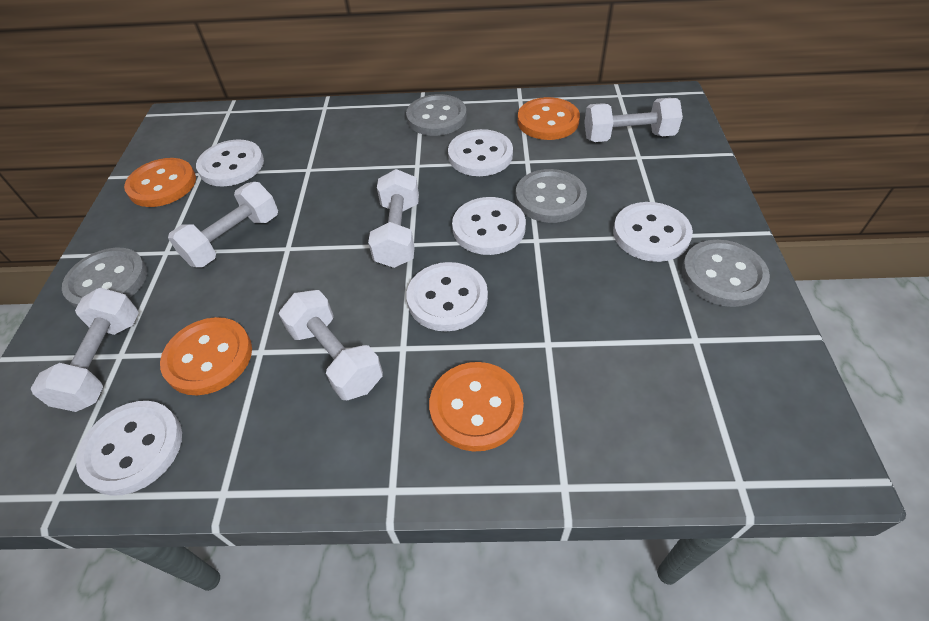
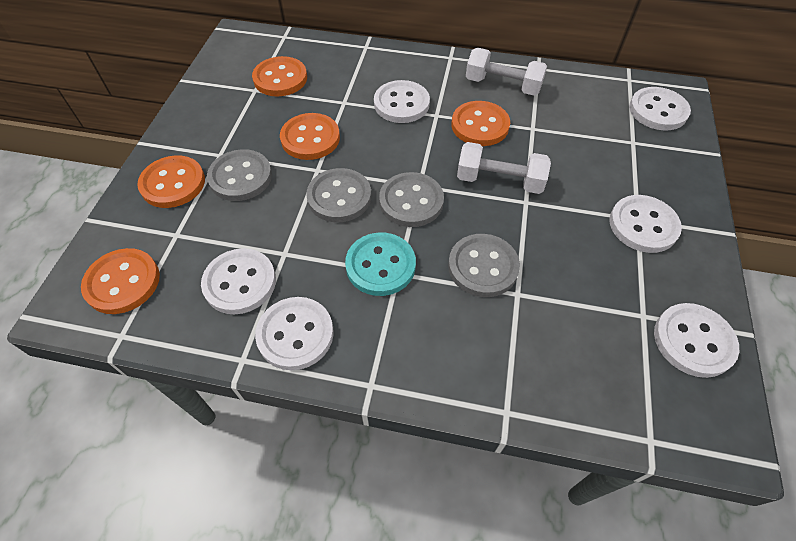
orange button: 4 -> 5
turquoise button: 0 -> 1
white dumbbell: 5 -> 2

